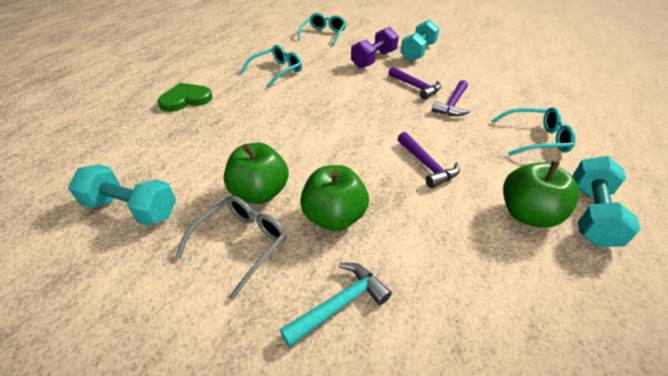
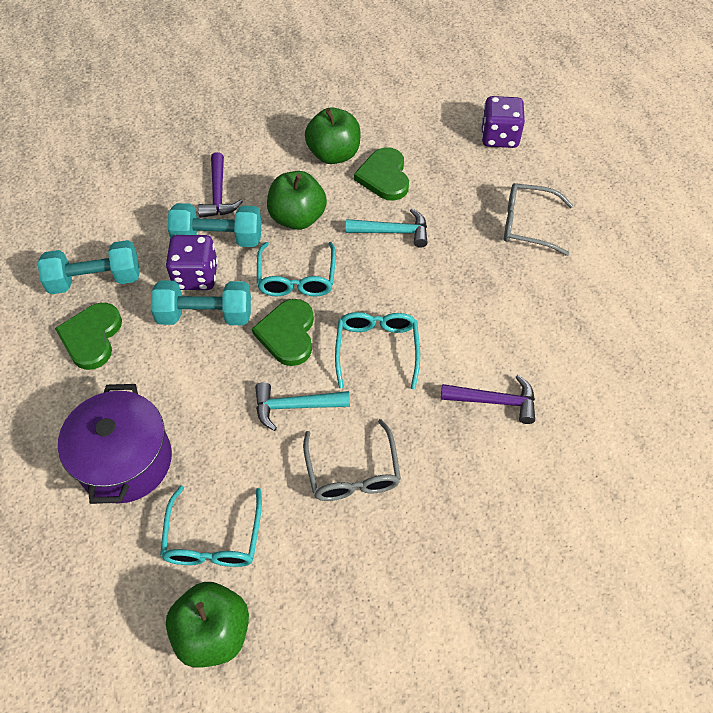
green heart: 1 -> 3
grey glasses: 1 -> 2
purple dice: 0 -> 2
purple dumbbell: 1 -> 0
purple hammer: 3 -> 2
purple pot: 0 -> 1
turquoise hammer: 1 -> 2

